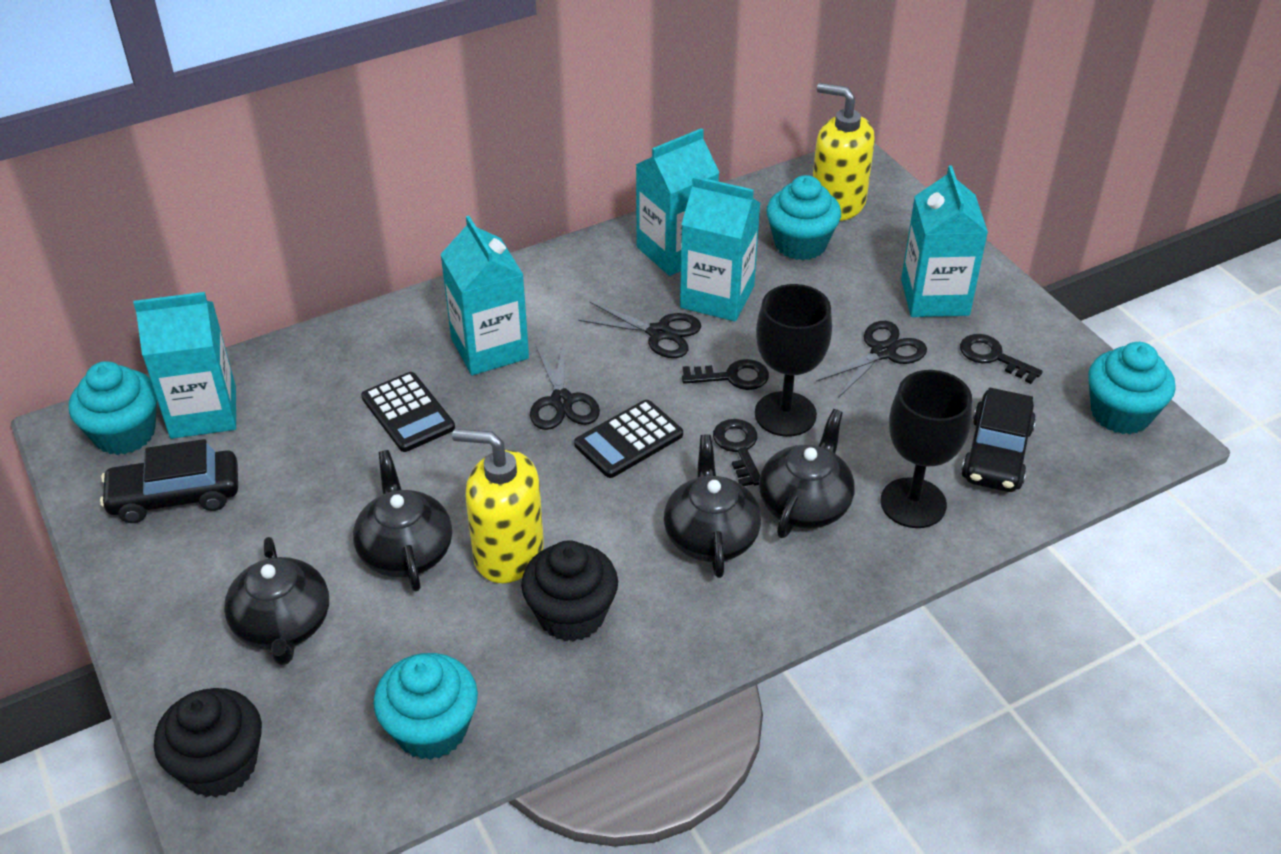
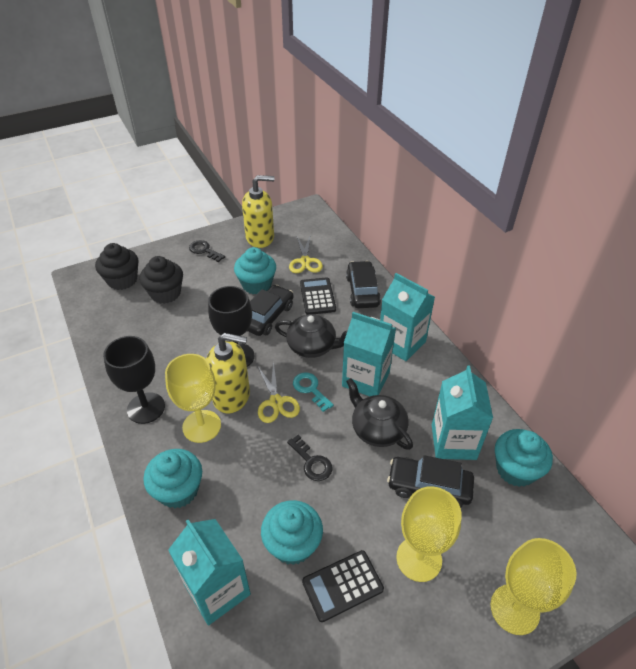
black car: 2 -> 3
black key: 3 -> 2
black scissors: 3 -> 0
black teapot: 4 -> 2
turquoise carton: 5 -> 4
turquoise key: 0 -> 1
yellow goblet: 0 -> 3
yellow scissors: 0 -> 2

